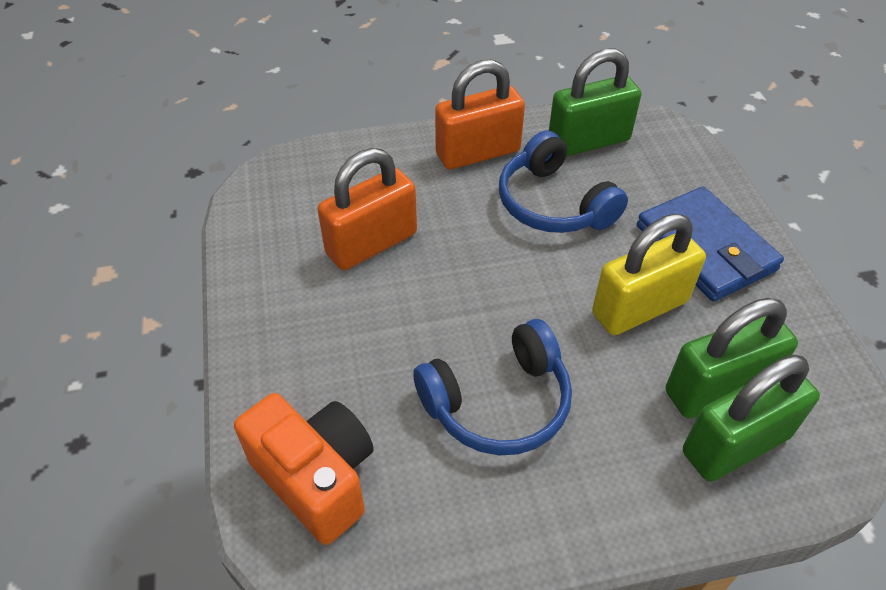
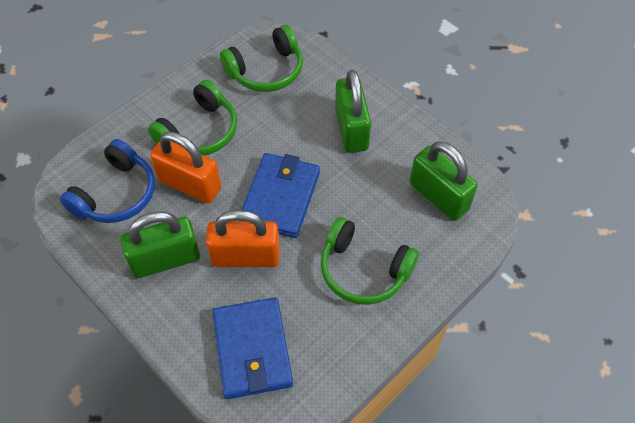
blue headphones: 2 -> 1
blue wallet: 1 -> 2
green headphones: 0 -> 3
orange camera: 1 -> 0
yellow padlock: 1 -> 0

